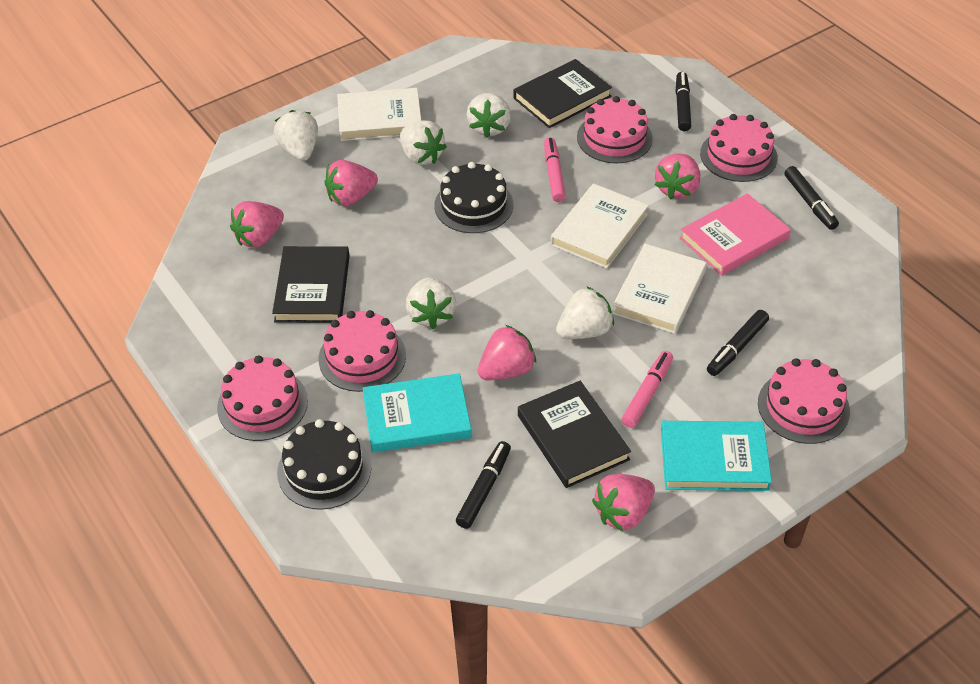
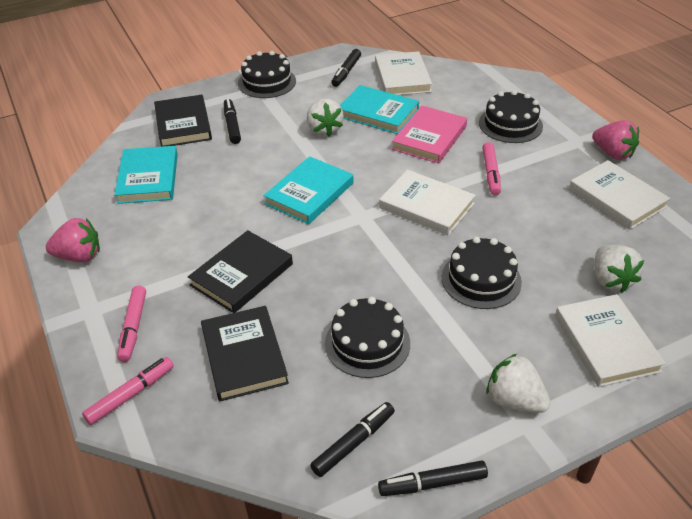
black cake: 2 -> 4
pink cake: 5 -> 0
pink marker: 2 -> 3
pink strawberry: 5 -> 2
turquoise book: 2 -> 3
white book: 3 -> 4
white strawberry: 5 -> 3

